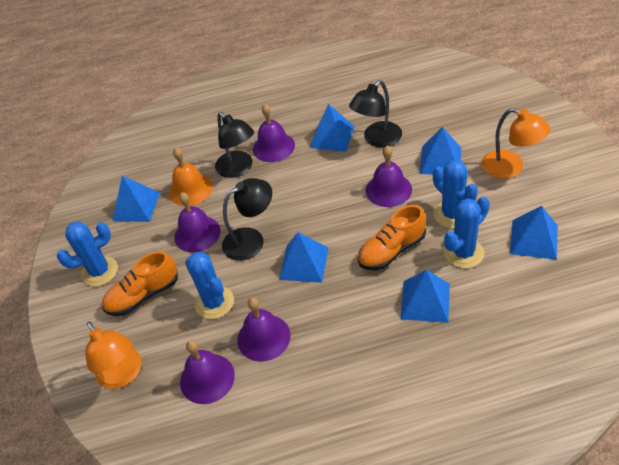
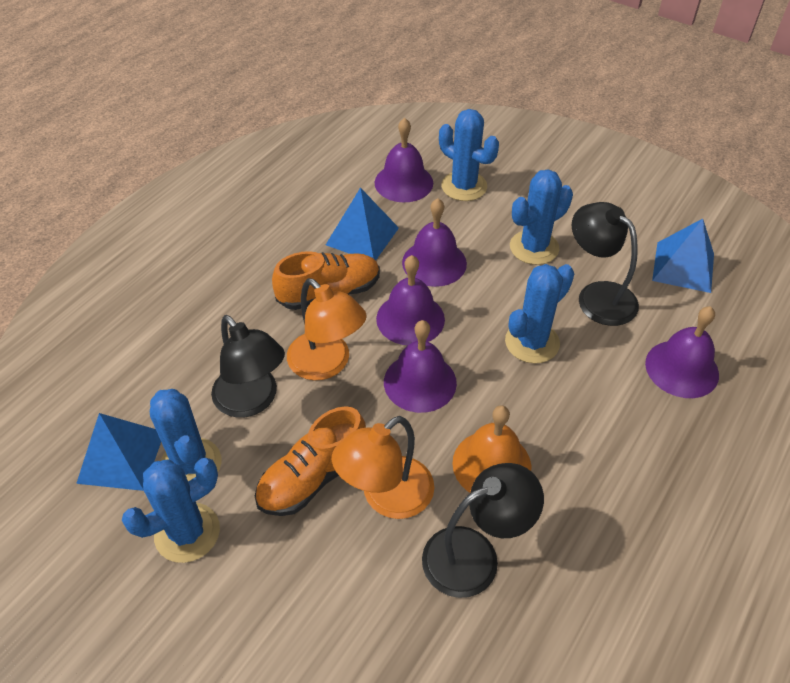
blue cactus: 4 -> 5
blue pyramid: 6 -> 3

